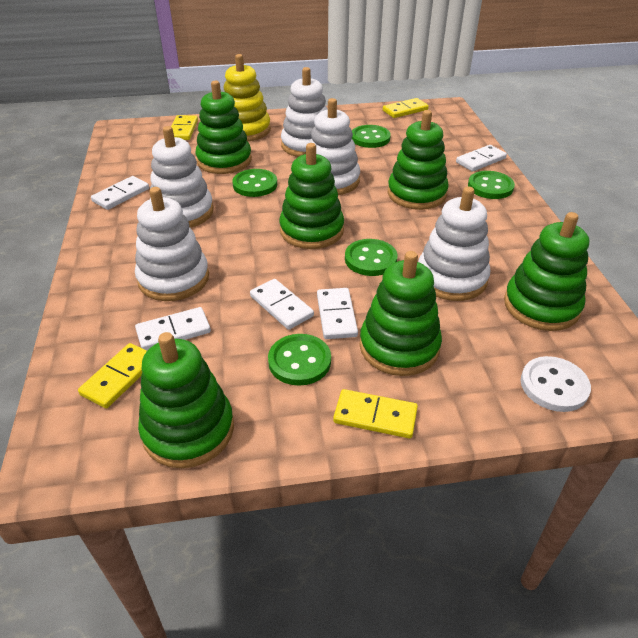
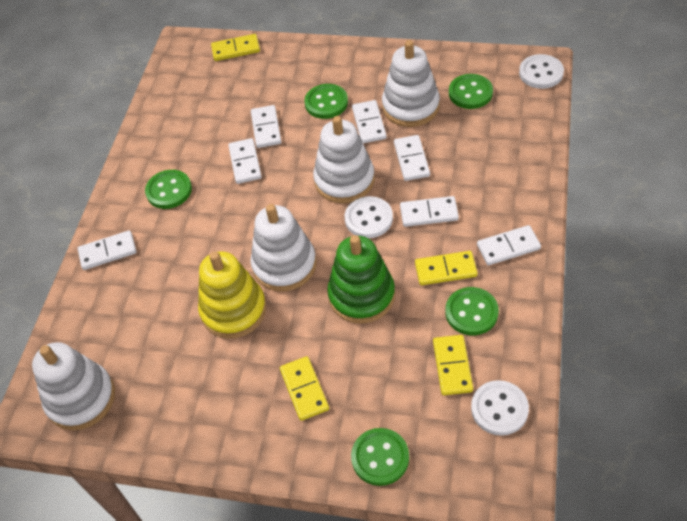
green stacking toy: 6 -> 1
white button: 1 -> 3
white domino: 5 -> 7
white stacking toy: 5 -> 4

